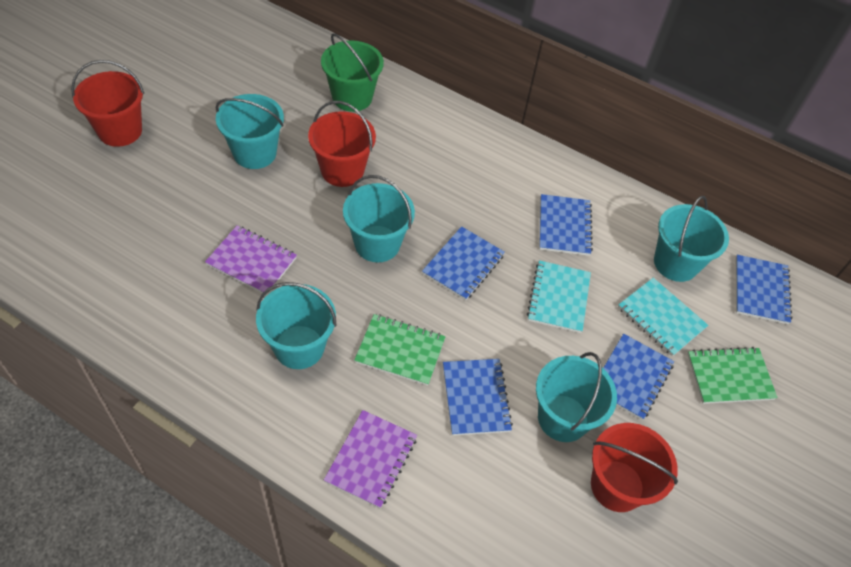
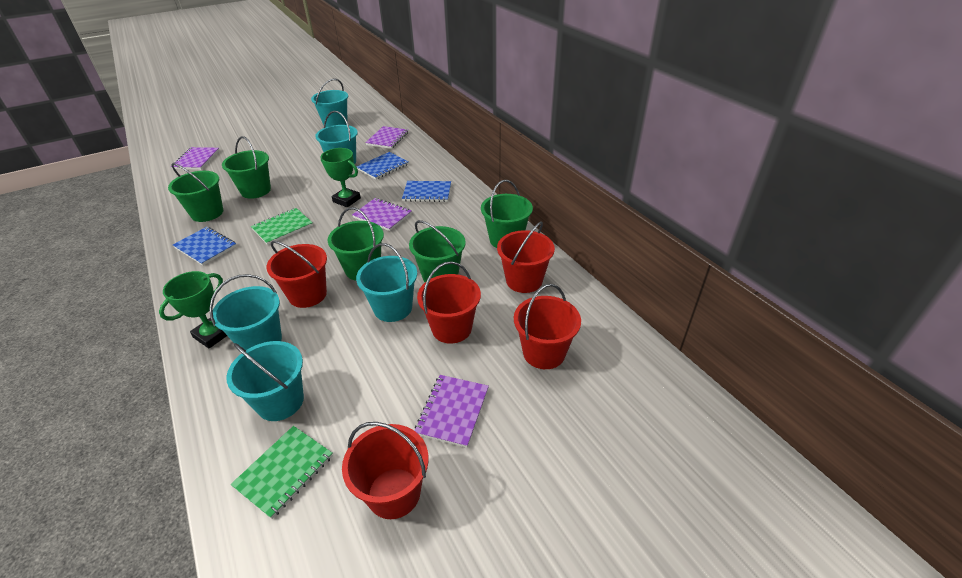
blue notebook: 5 -> 3
green bucket: 1 -> 5
green trophy: 0 -> 2
purple notebook: 2 -> 4
red bucket: 3 -> 5
turquoise notebook: 2 -> 0

